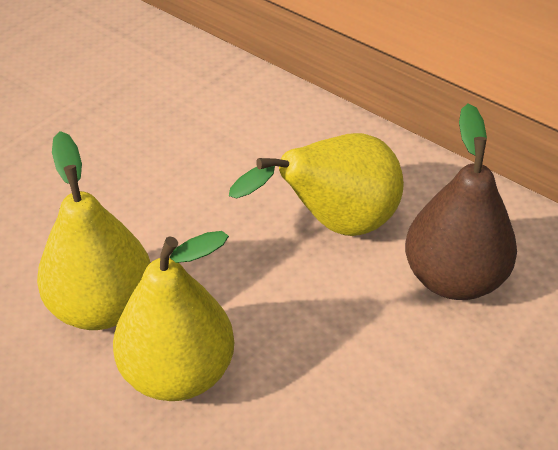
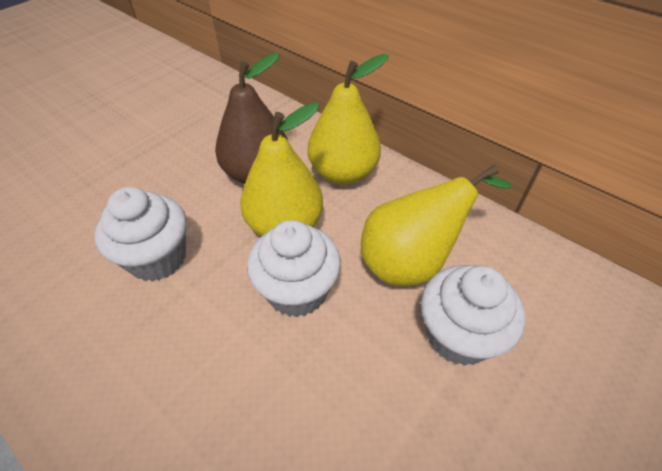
white cupcake: 0 -> 3

